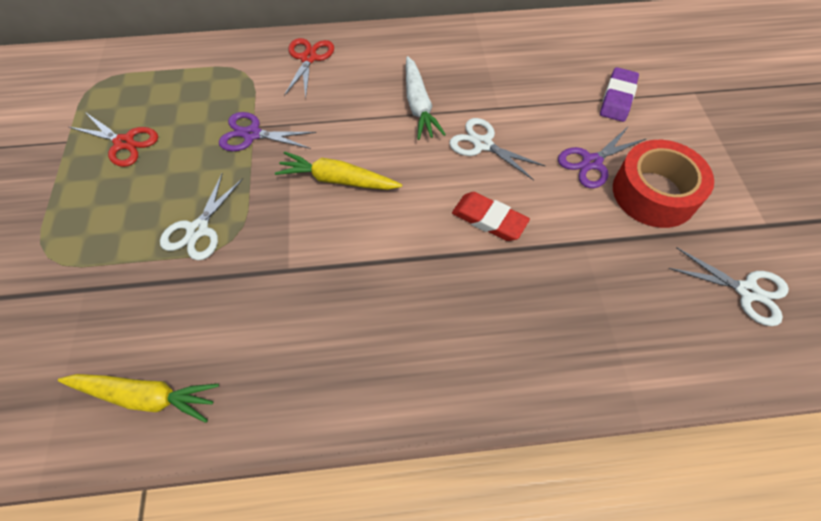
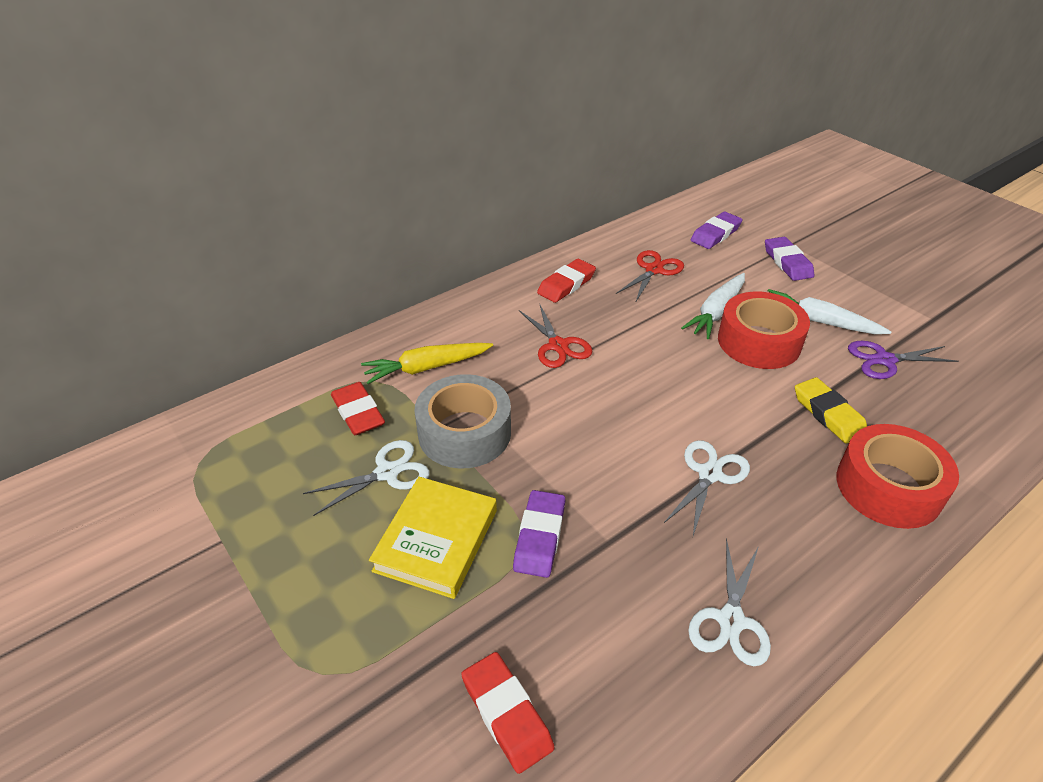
grey tape: 0 -> 1
purple eraser: 1 -> 3
purple scissors: 2 -> 1
red eraser: 1 -> 3
red tape: 1 -> 2
white carrot: 1 -> 2
yellow book: 0 -> 1
yellow carrot: 2 -> 1
yellow eraser: 0 -> 1

